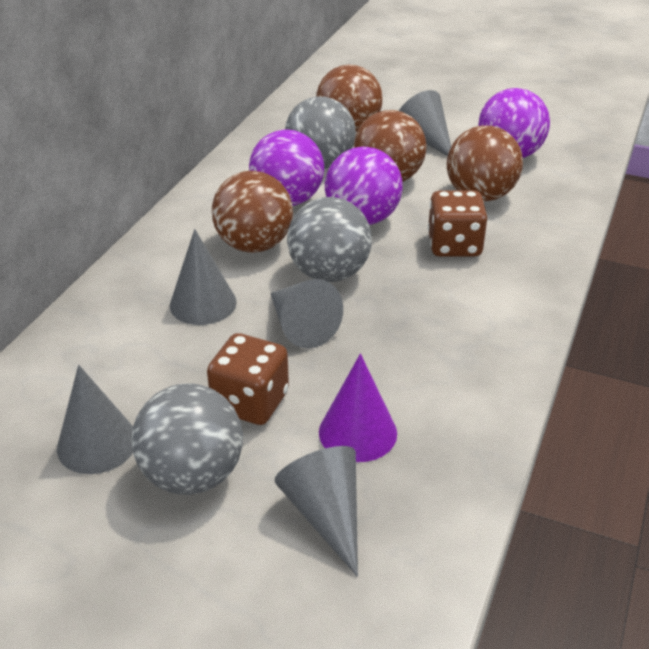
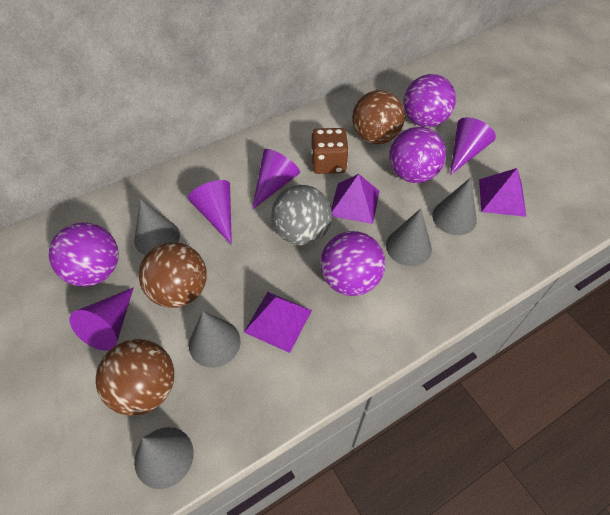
brown ball: 4 -> 3
brown dice: 2 -> 1
grey ball: 3 -> 1
purple ball: 3 -> 4
purple cone: 1 -> 4
purple pyramid: 0 -> 3

